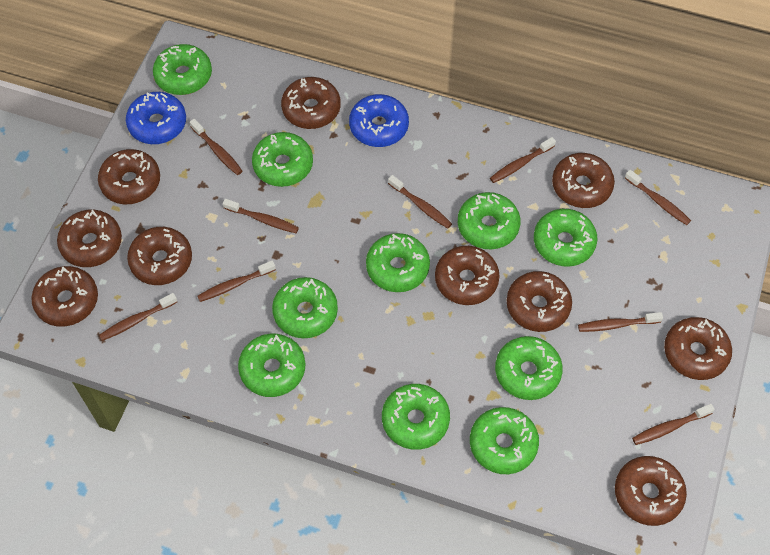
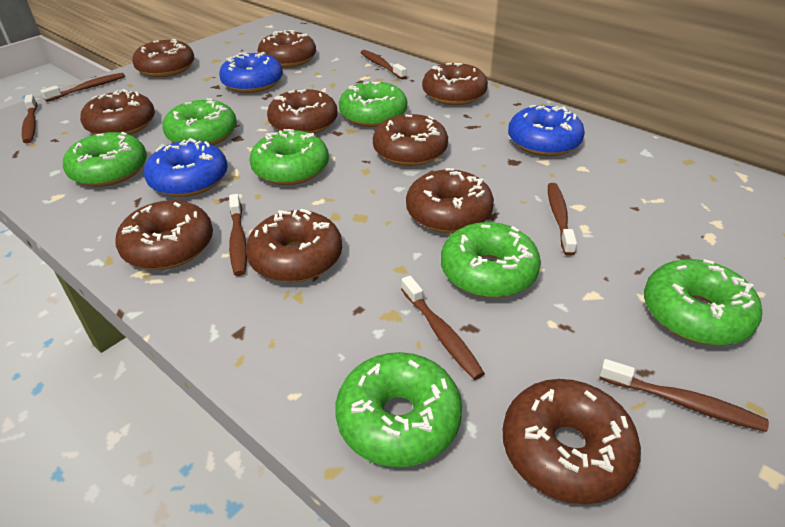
blue donut: 2 -> 3
brown toothbrush: 9 -> 7
green donut: 10 -> 7

